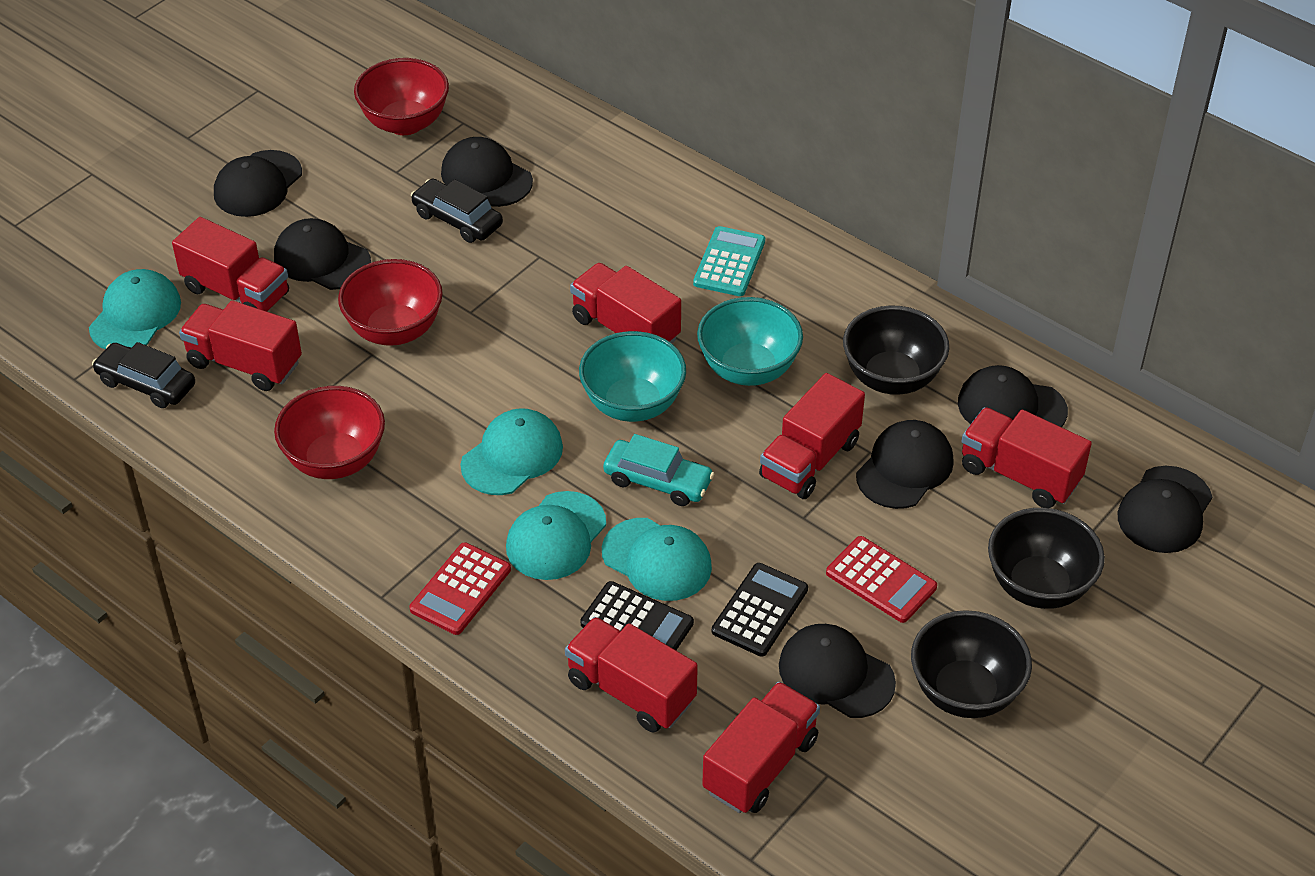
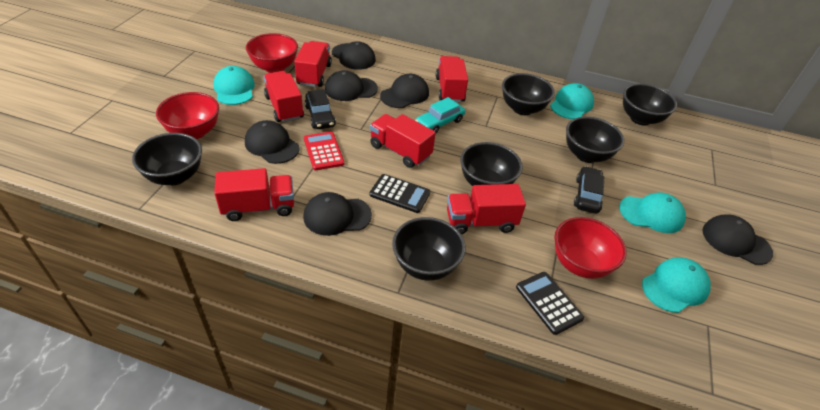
black bowl: 3 -> 6
black cap: 7 -> 6
red calculator: 2 -> 1
red truck: 7 -> 6
turquoise bowl: 2 -> 0
turquoise calculator: 1 -> 0

